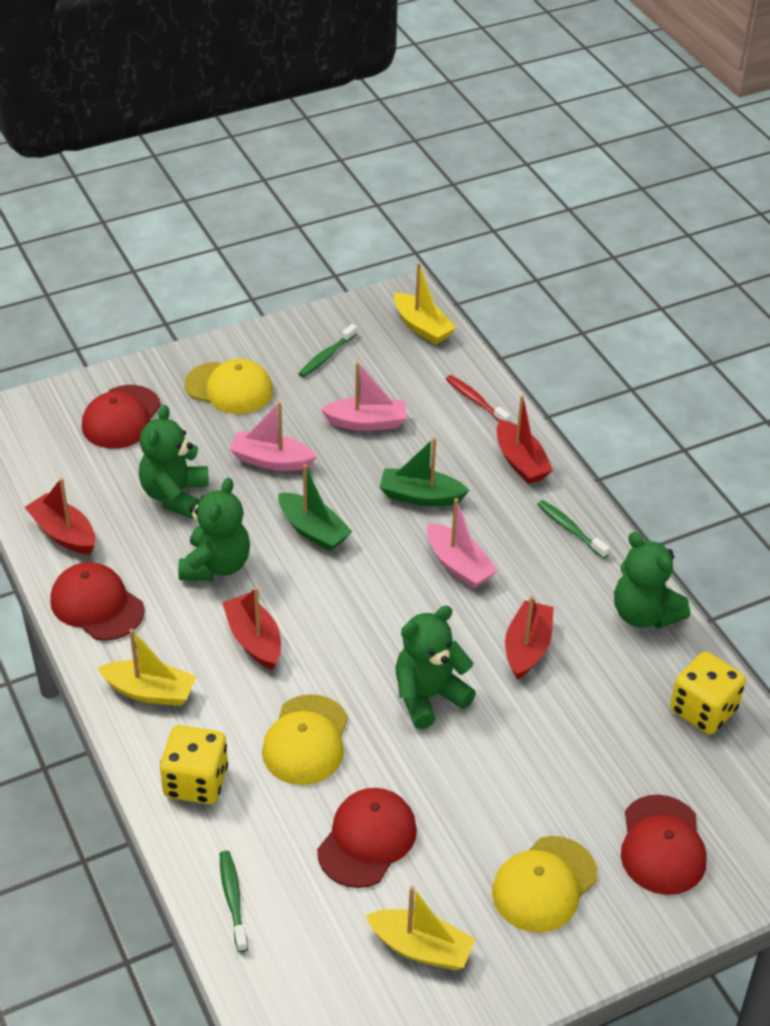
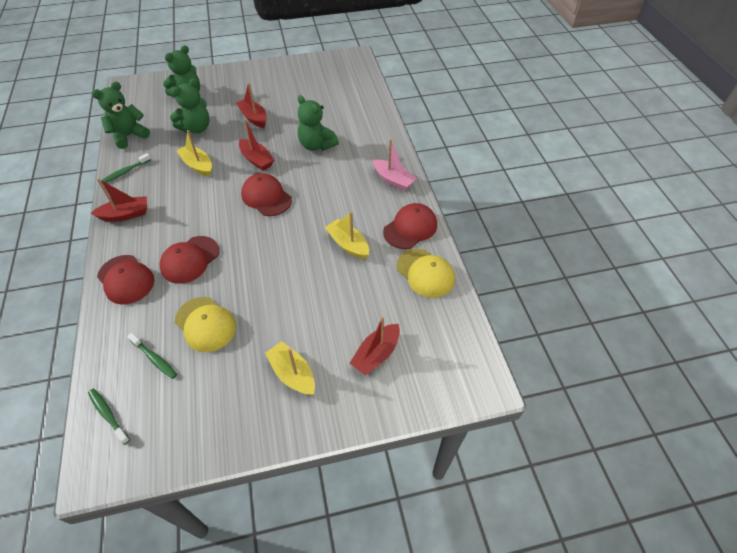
green boat: 2 -> 0
pink boat: 3 -> 1
red toothbrush: 1 -> 0
yellow cap: 3 -> 2
yellow dice: 2 -> 0

